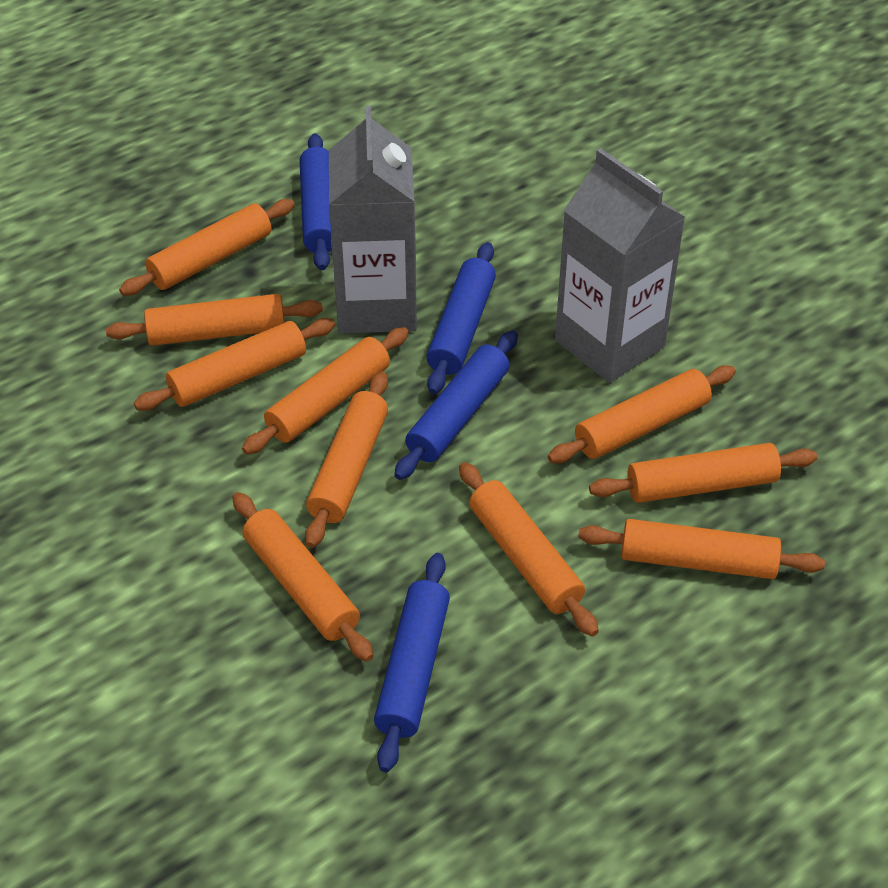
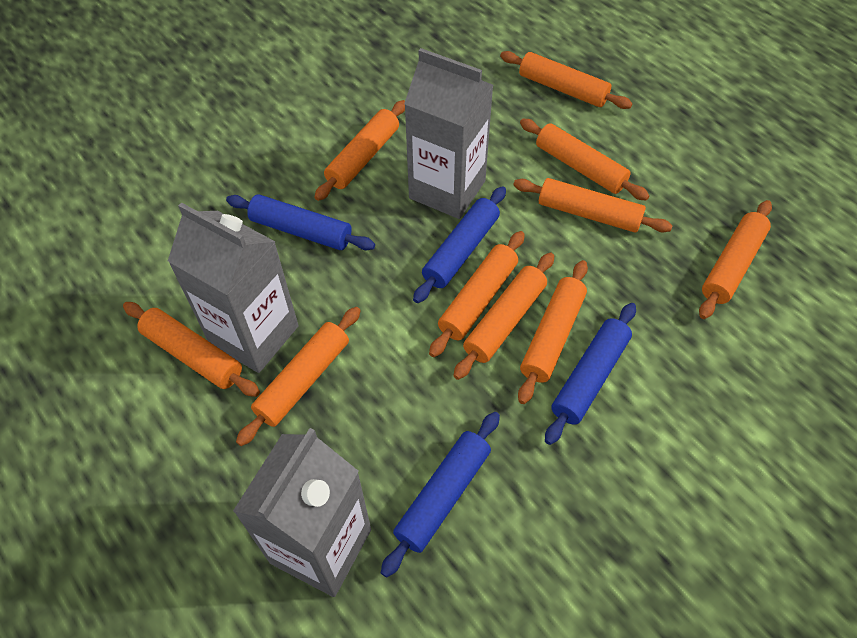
grey carton: 2 -> 3

